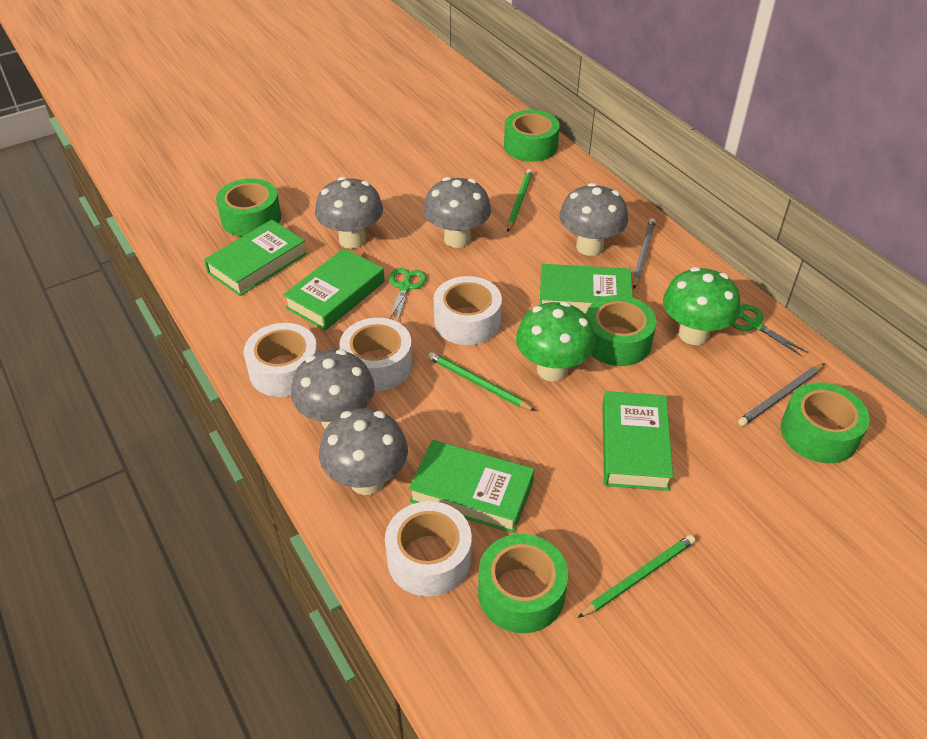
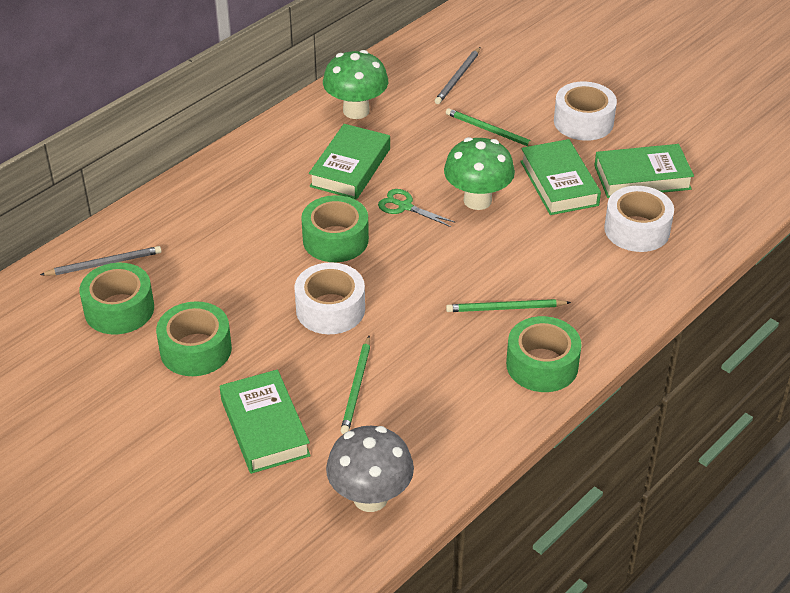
green book: 5 -> 4
green scissors: 2 -> 1
green tape: 5 -> 4
grey mushroom: 5 -> 1
white tape: 4 -> 3

